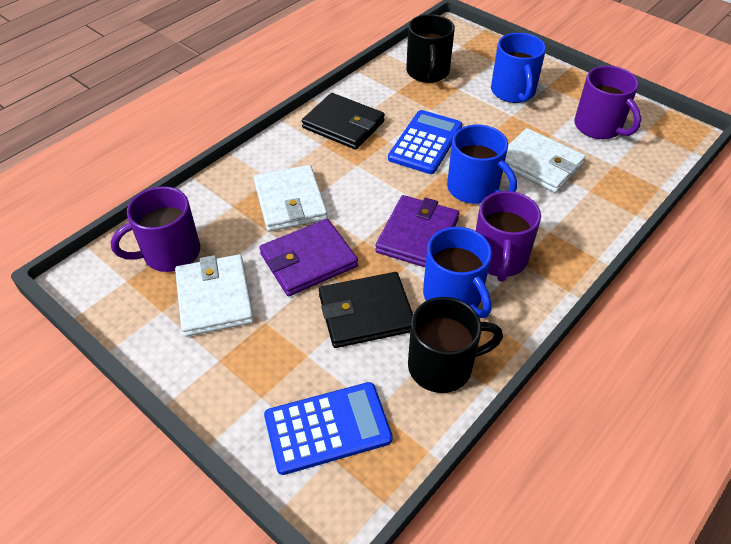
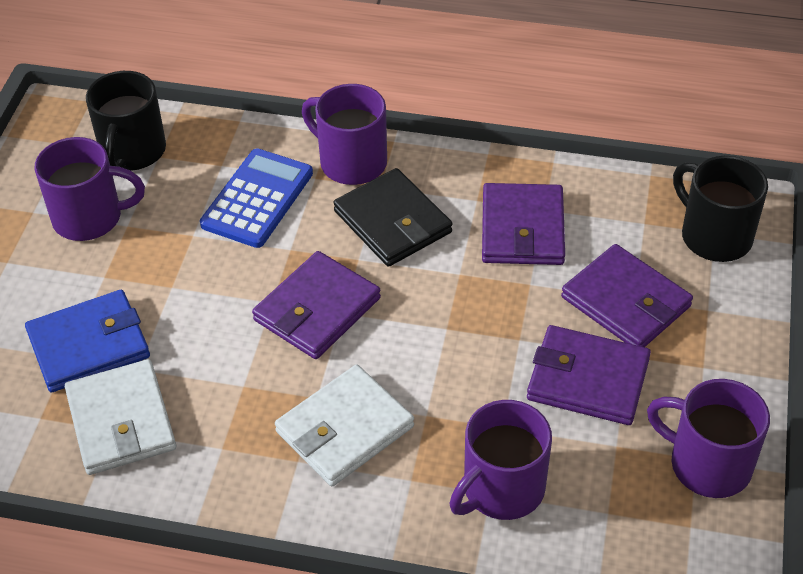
black wallet: 2 -> 1
blue calculator: 2 -> 1
blue mug: 3 -> 0
blue wallet: 0 -> 1
purple mug: 3 -> 4
purple wallet: 2 -> 4
white wallet: 3 -> 2

